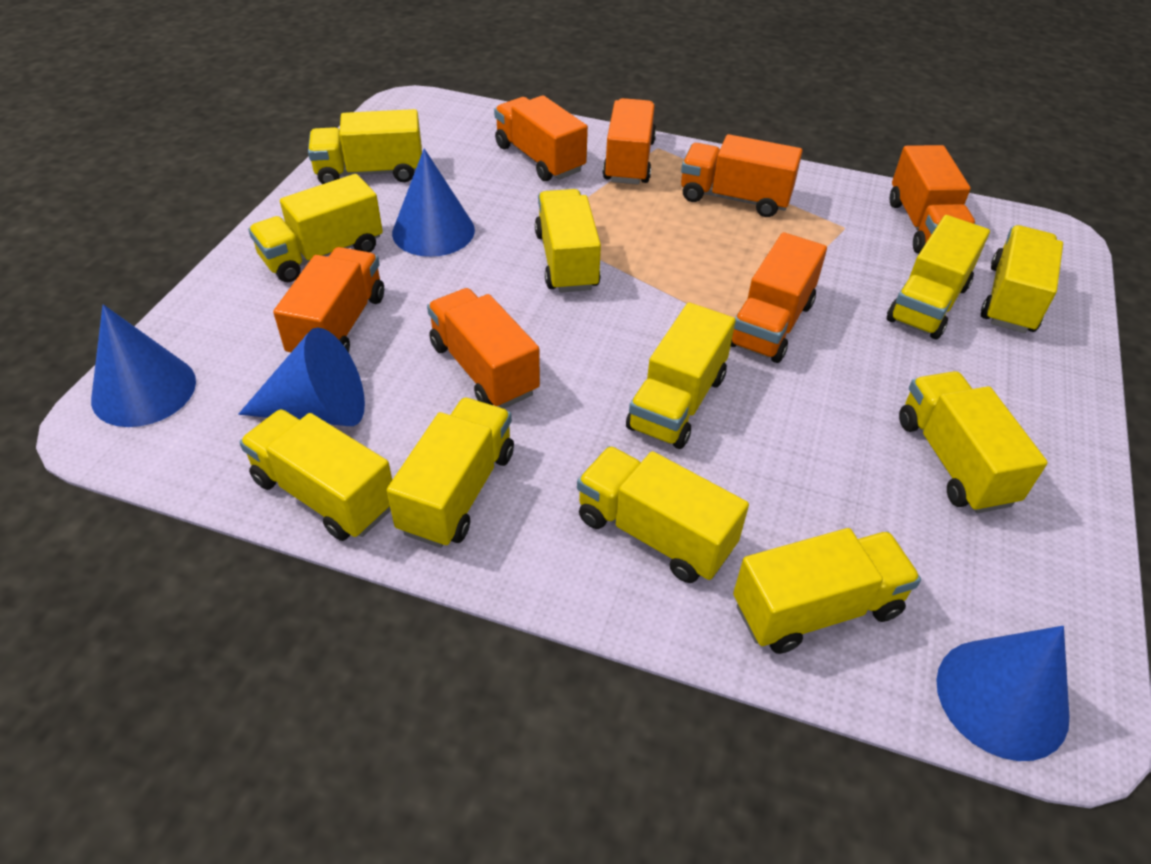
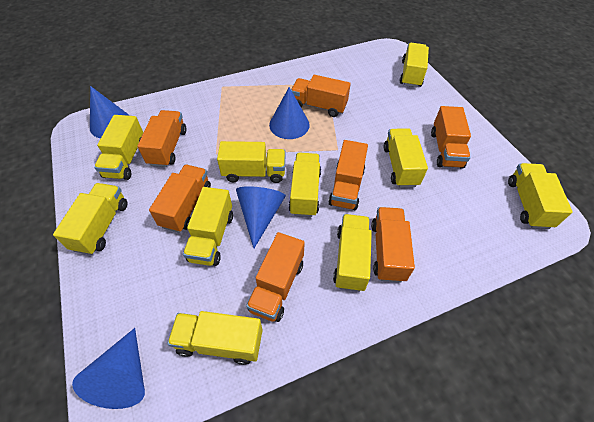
yellow truck: 11 -> 10

